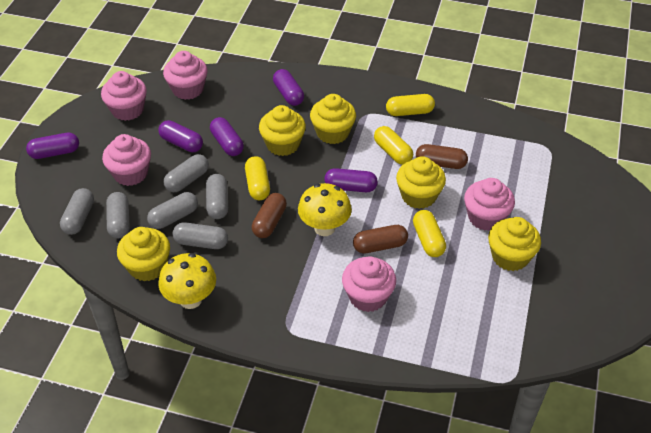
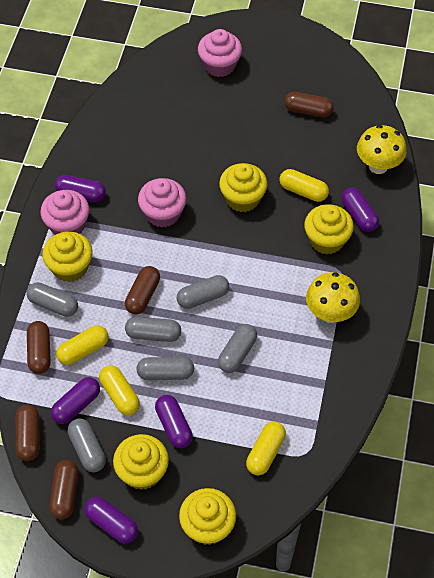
brown capsule: 3 -> 5
pink cupcake: 5 -> 3

